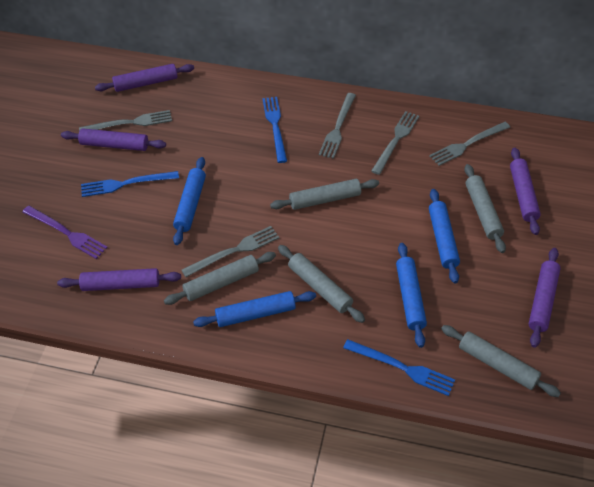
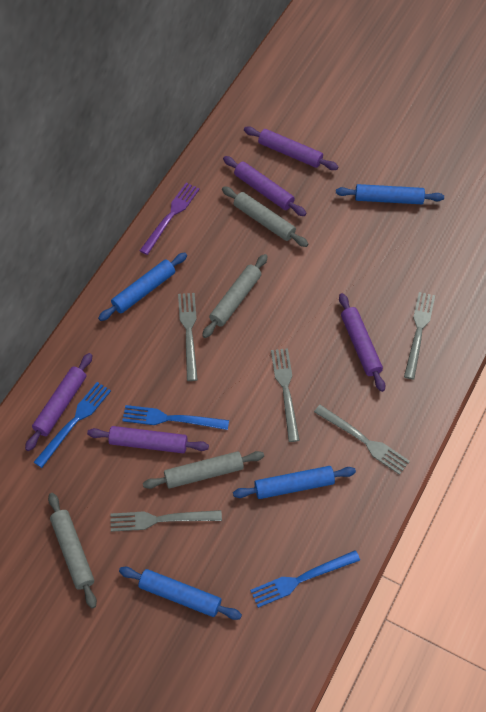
grey rolling pin: 5 -> 4

